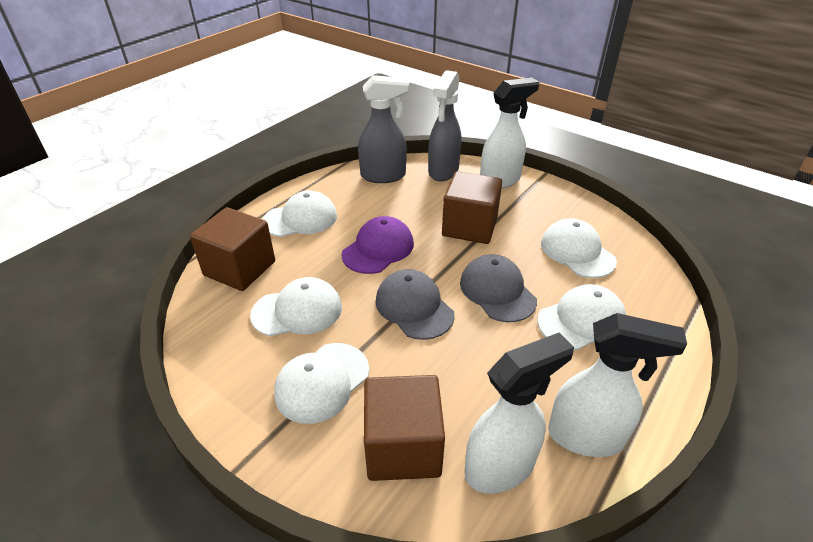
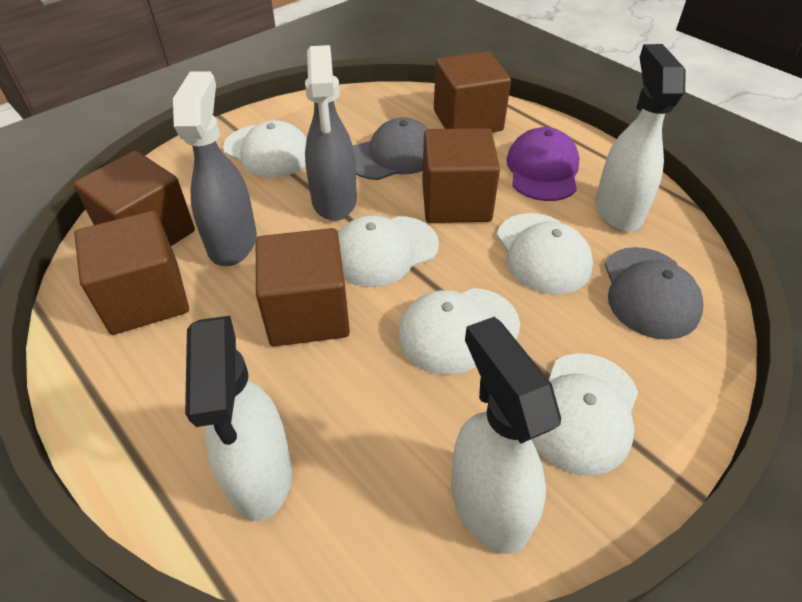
brown cube: 3 -> 5

